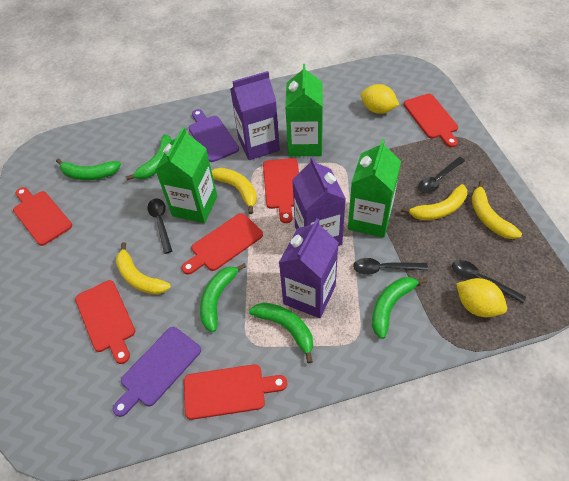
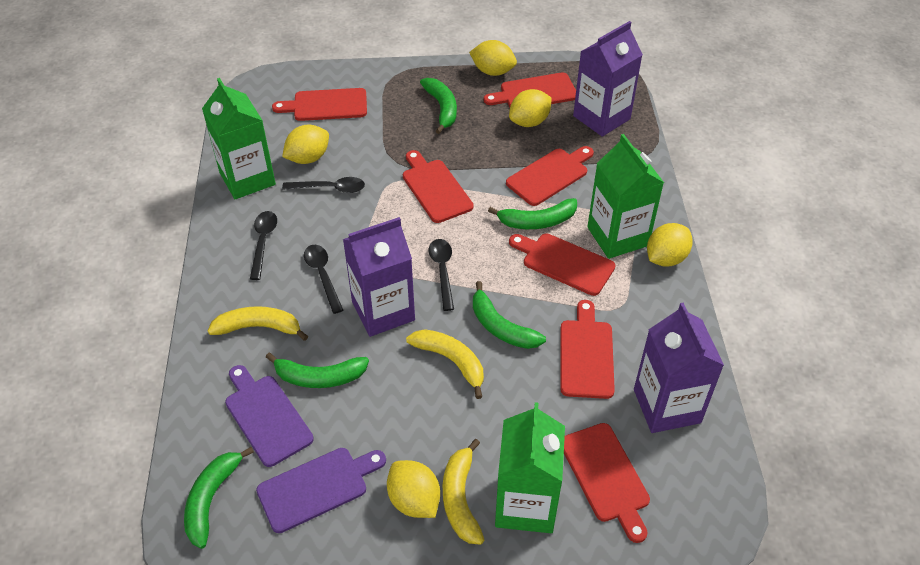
red cutting board: 6 -> 7
yellow banana: 4 -> 3
yellow lemon: 2 -> 5

